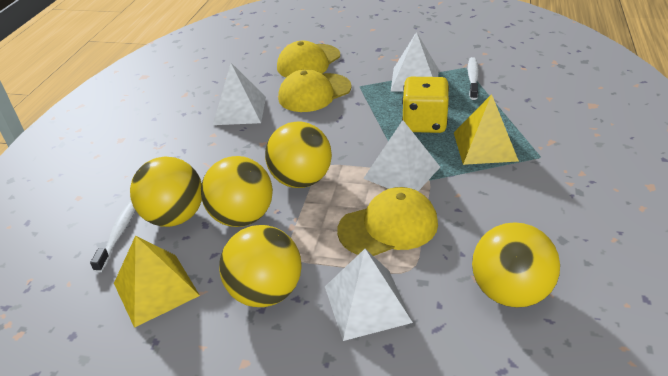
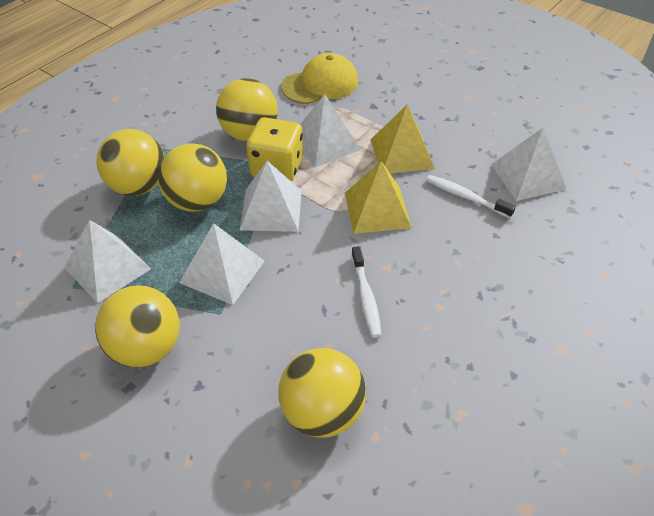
white pyramid: 4 -> 5
yellow cap: 3 -> 1

